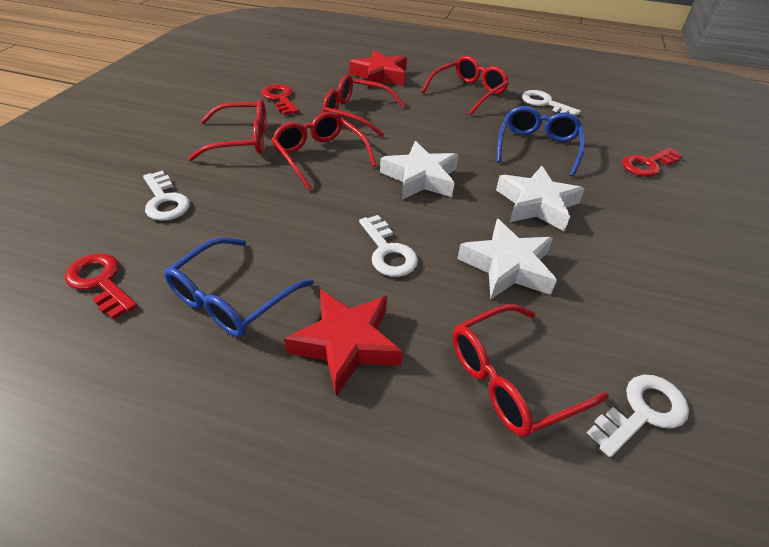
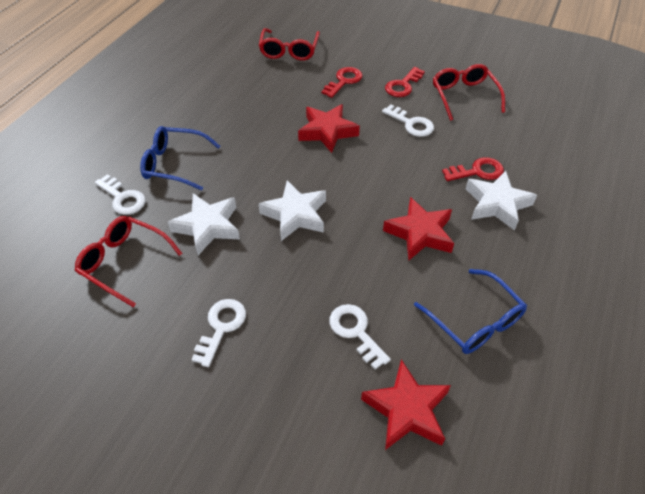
red glasses: 5 -> 3
red star: 2 -> 3

